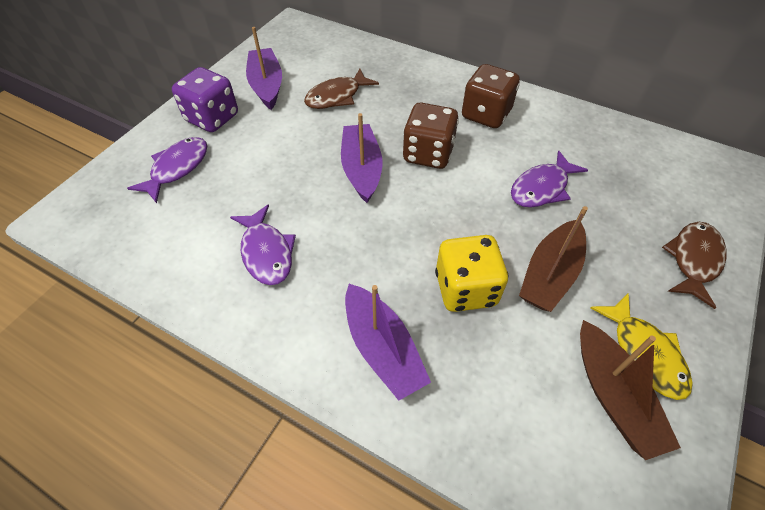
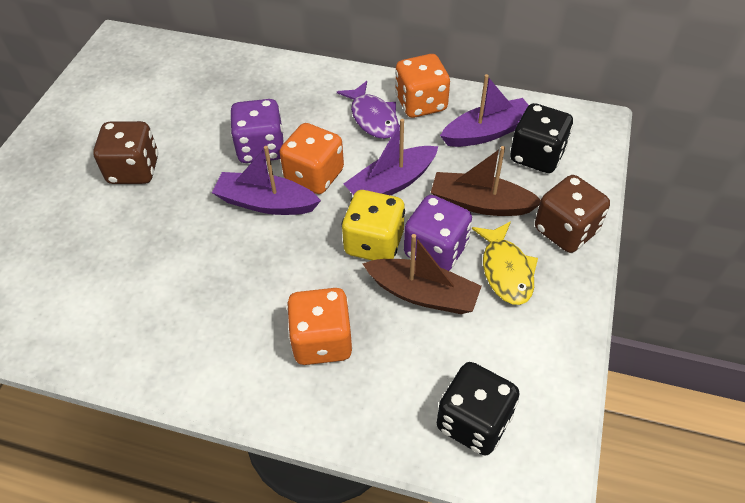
black dice: 0 -> 2
brown fish: 2 -> 0
orange dice: 0 -> 3
purple dice: 1 -> 2
purple fish: 3 -> 1

